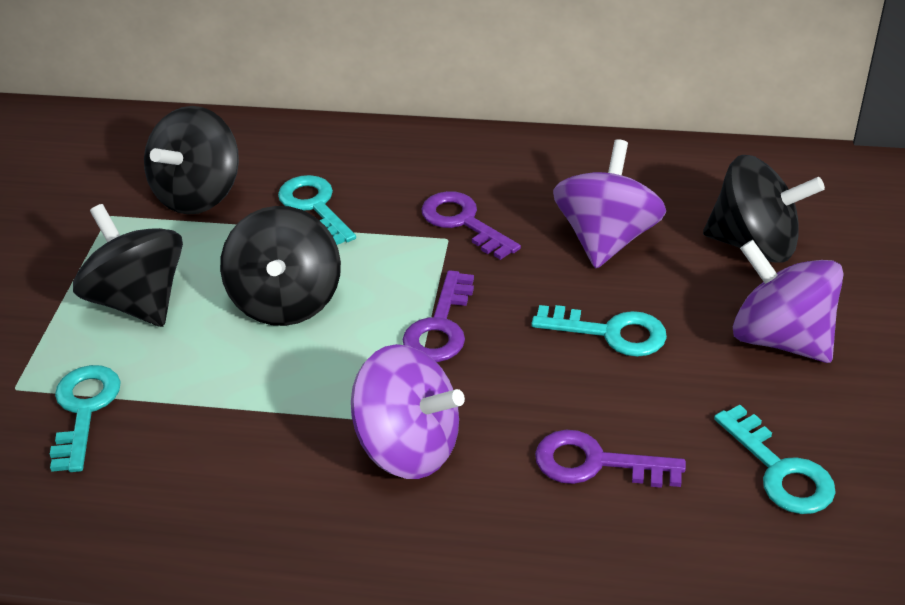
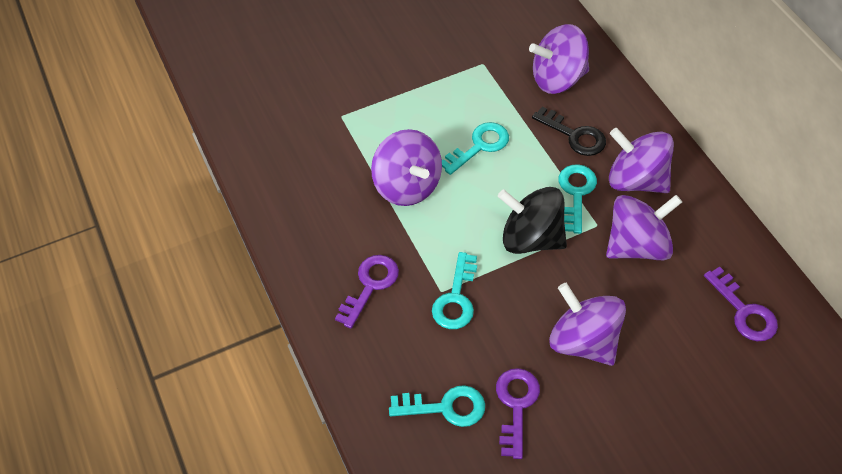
black key: 0 -> 1
black spinning top: 4 -> 1
purple spinning top: 3 -> 5

